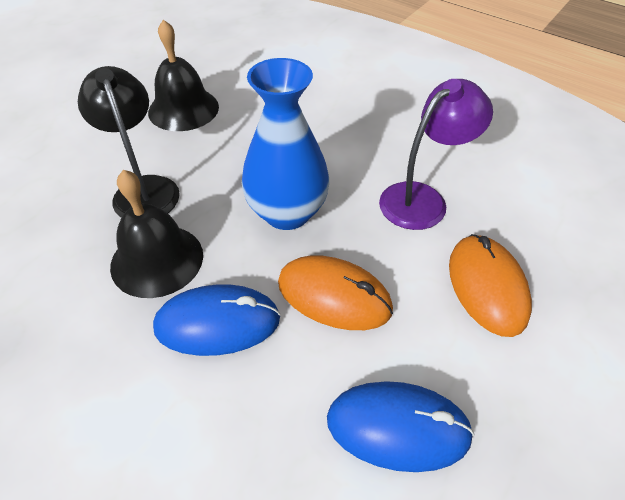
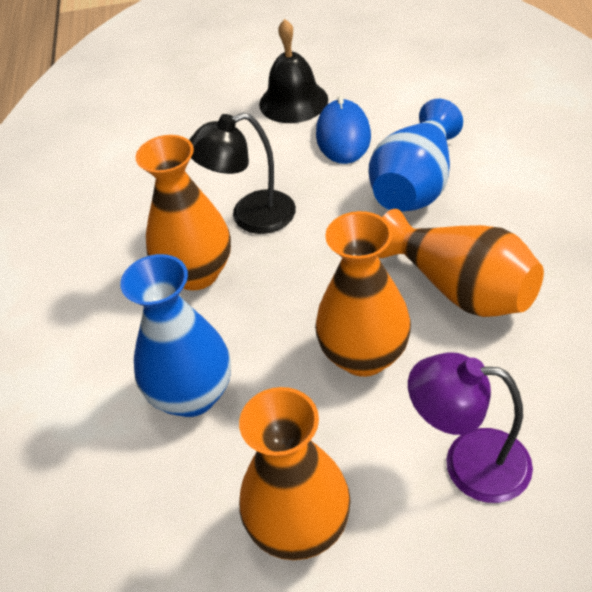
black bell: 2 -> 1
blue mouse: 2 -> 1
blue vase: 1 -> 2
orange mouse: 2 -> 0
orange vase: 0 -> 4

